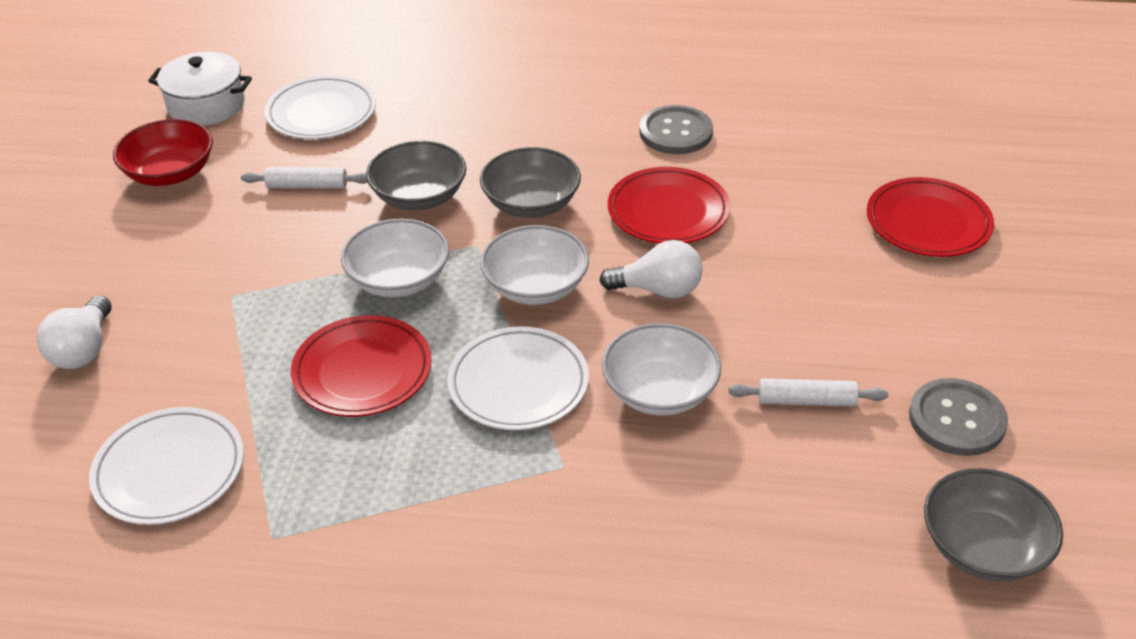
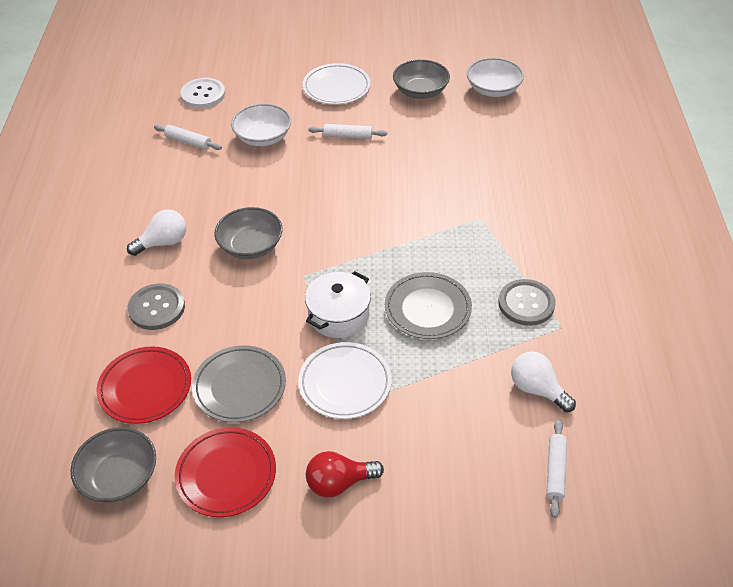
grey plate: 0 -> 2
red bowl: 1 -> 0
red light bulb: 0 -> 1
red plate: 3 -> 2
white bowl: 3 -> 2
white button: 0 -> 1
white plate: 3 -> 2
white rolling pin: 2 -> 3

